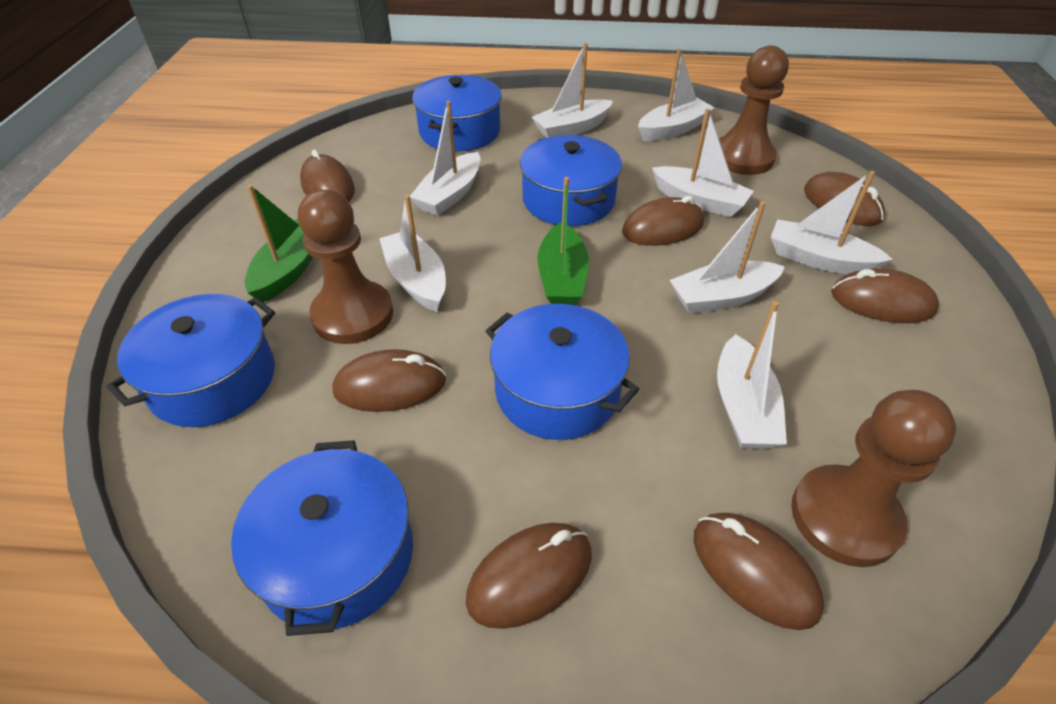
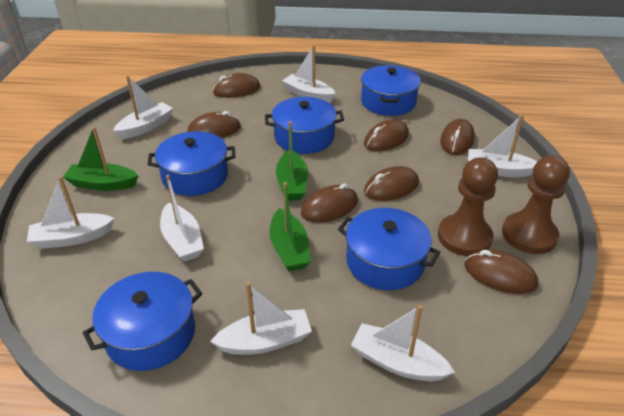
brown pawn: 3 -> 2
green boat: 2 -> 3
white boat: 8 -> 7

